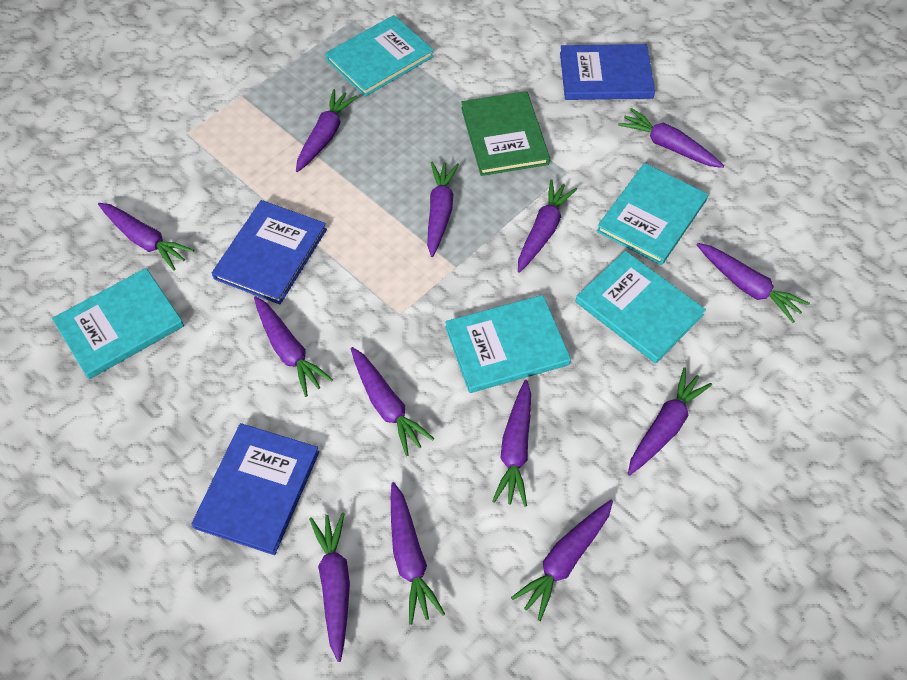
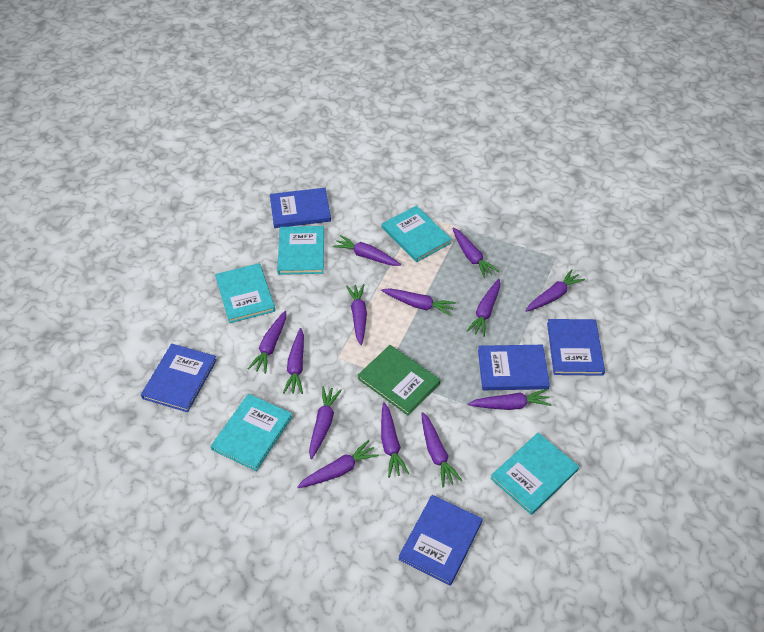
blue book: 3 -> 5

